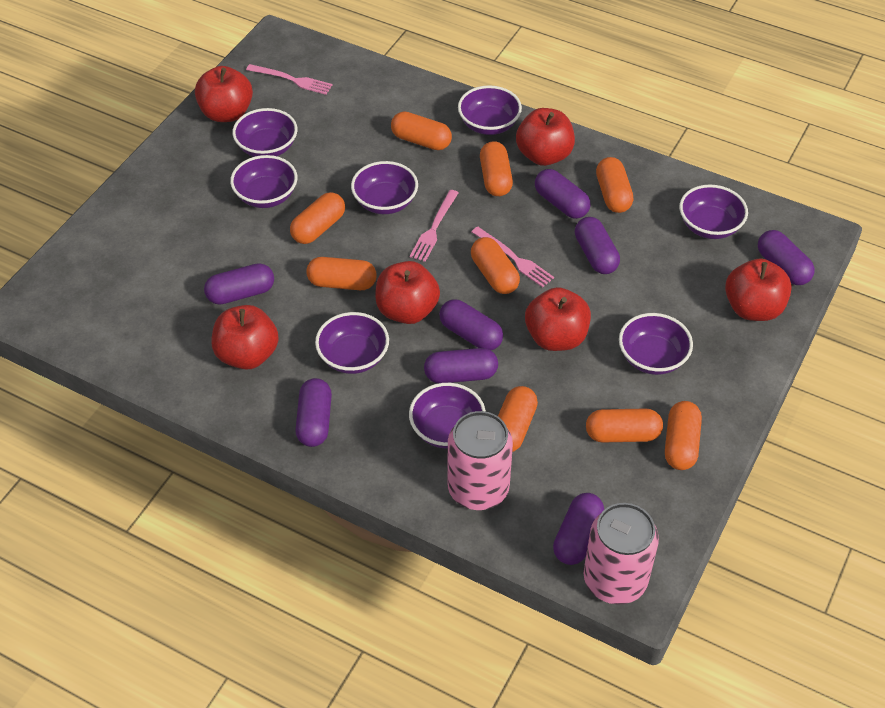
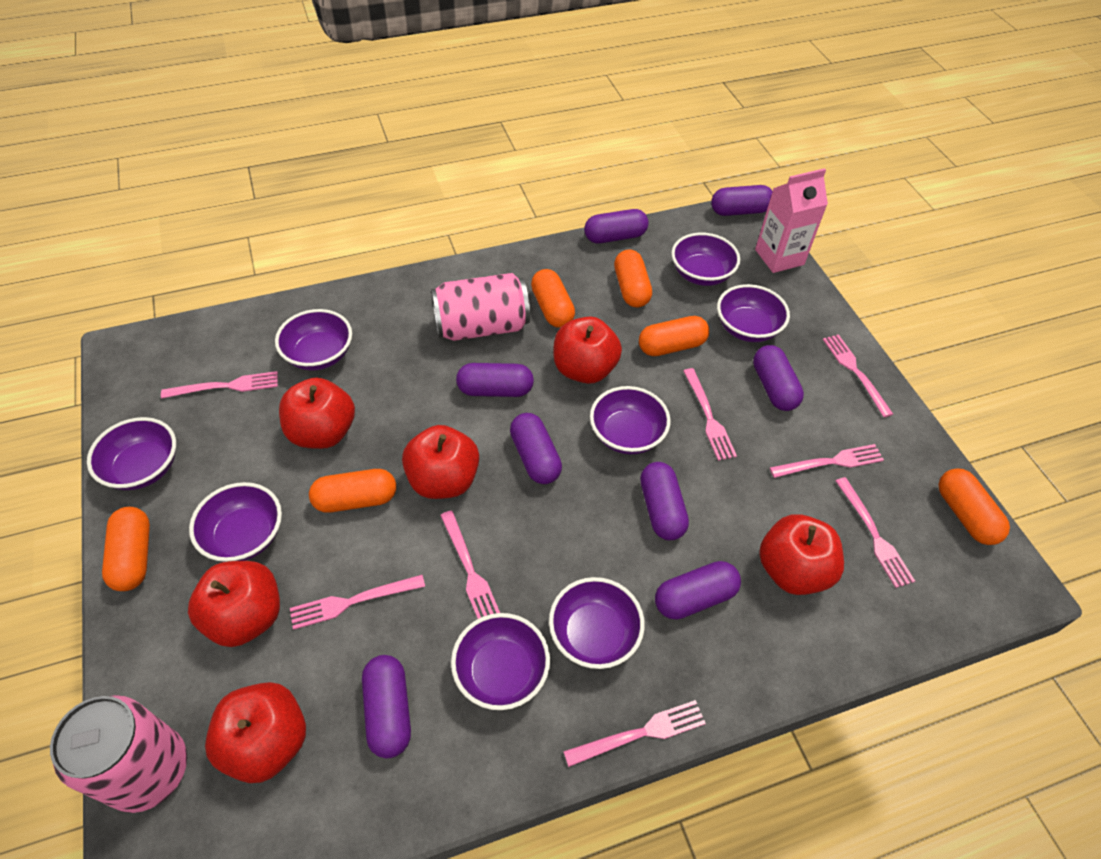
orange capsule: 9 -> 6
pink carton: 0 -> 1
pink fork: 3 -> 8

